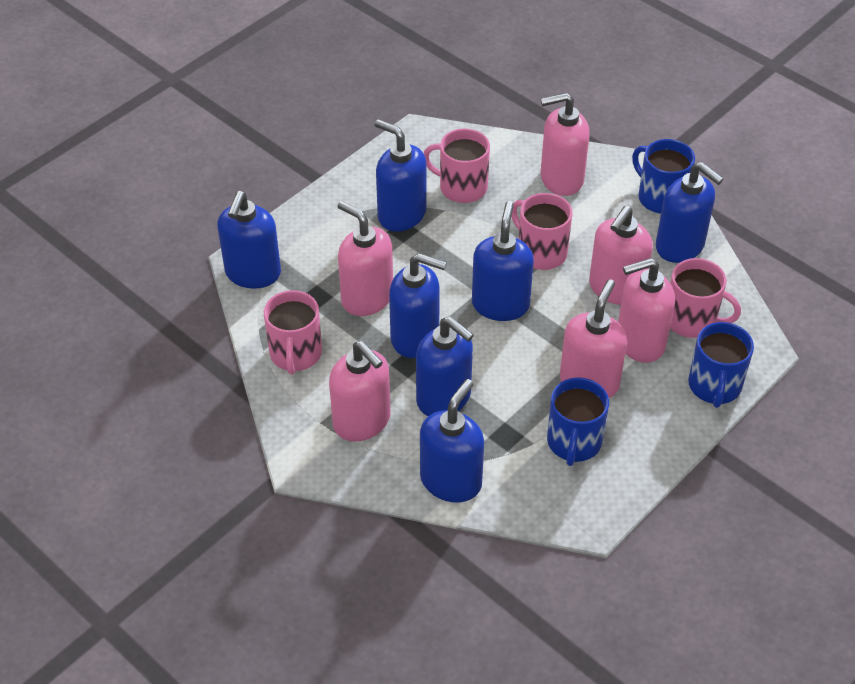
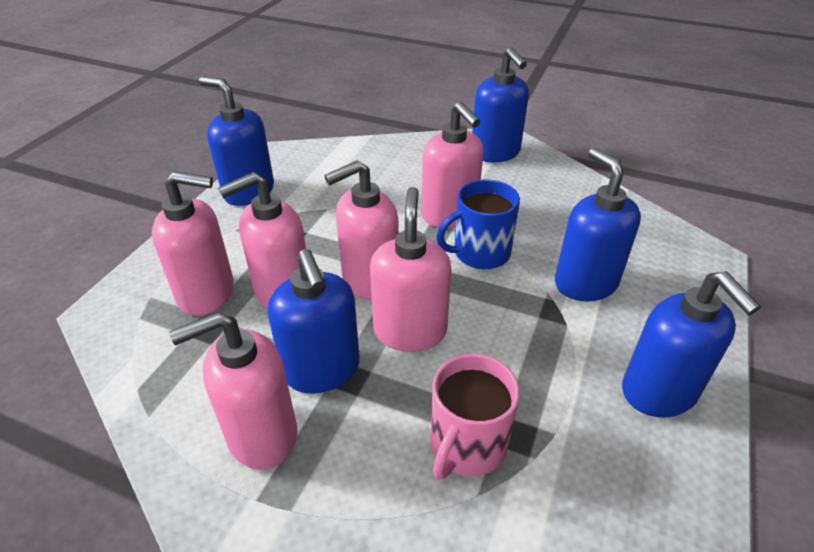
blue mug: 3 -> 1
blue soap dispenser: 7 -> 5
pink mug: 4 -> 1

